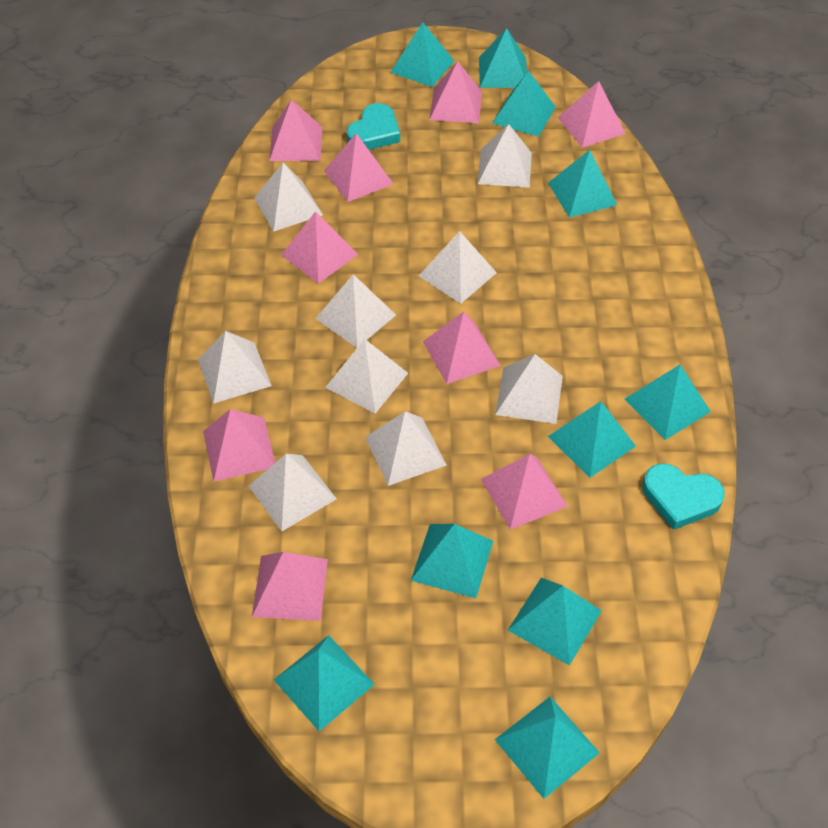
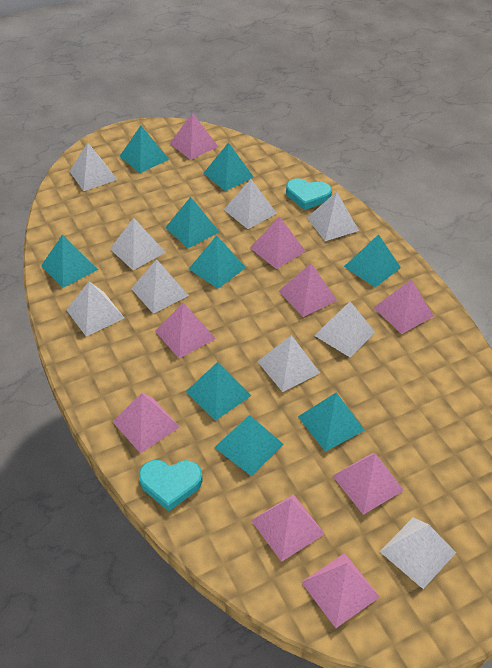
turquoise pyramid: 10 -> 9

